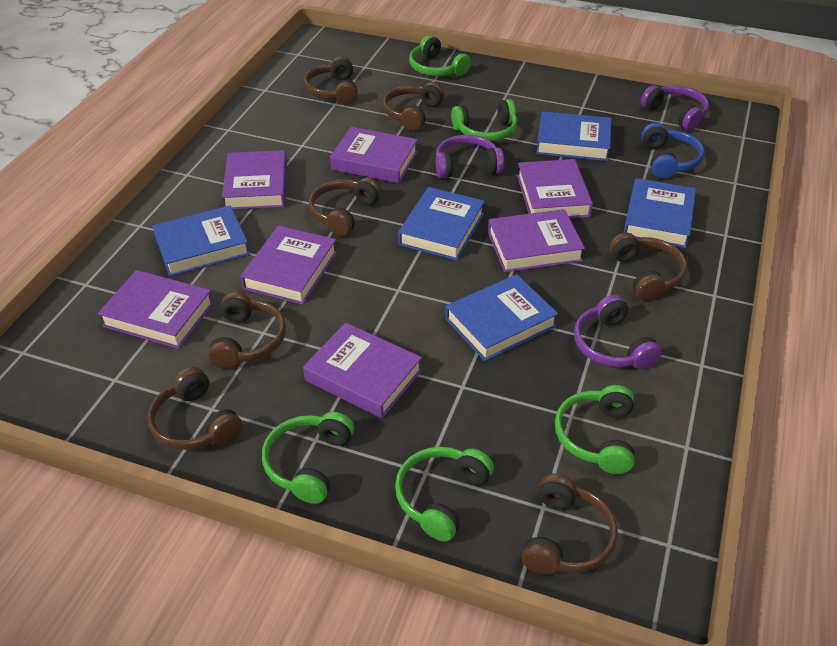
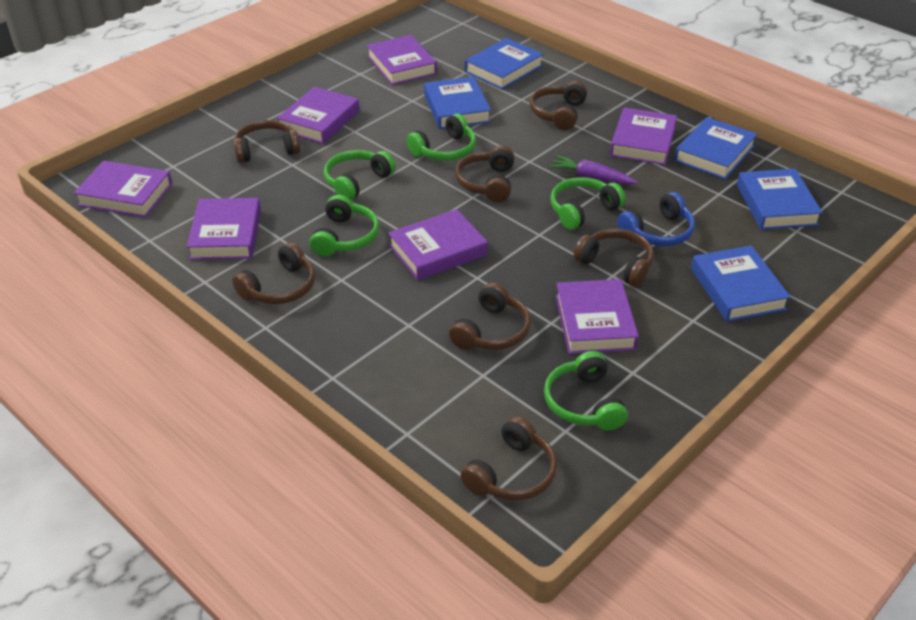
purple carrot: 0 -> 1
purple headphones: 3 -> 0

